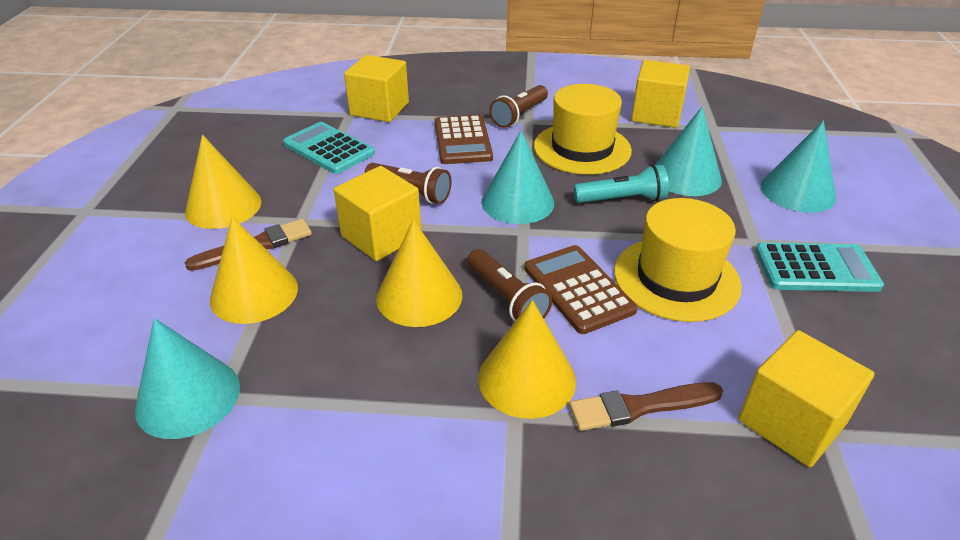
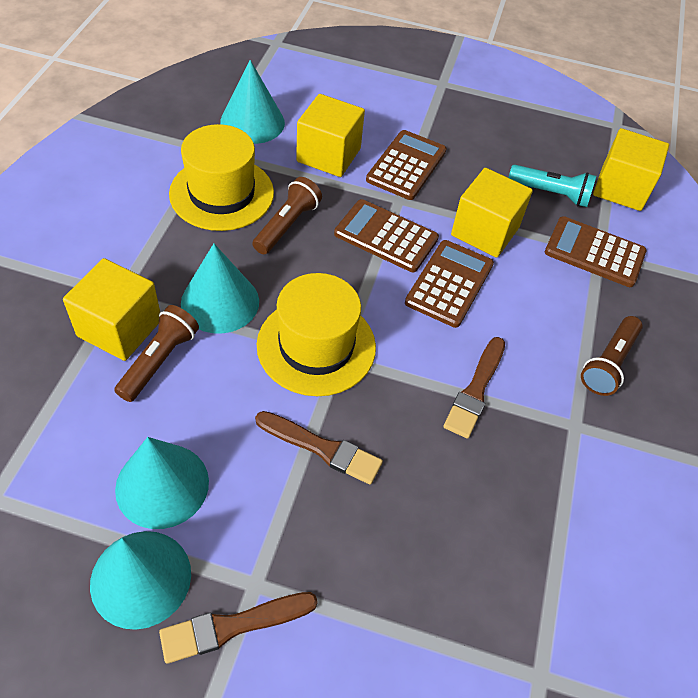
brown brush: 2 -> 3
brown calculator: 2 -> 4
turquoise calculator: 2 -> 0
yellow cone: 4 -> 0

